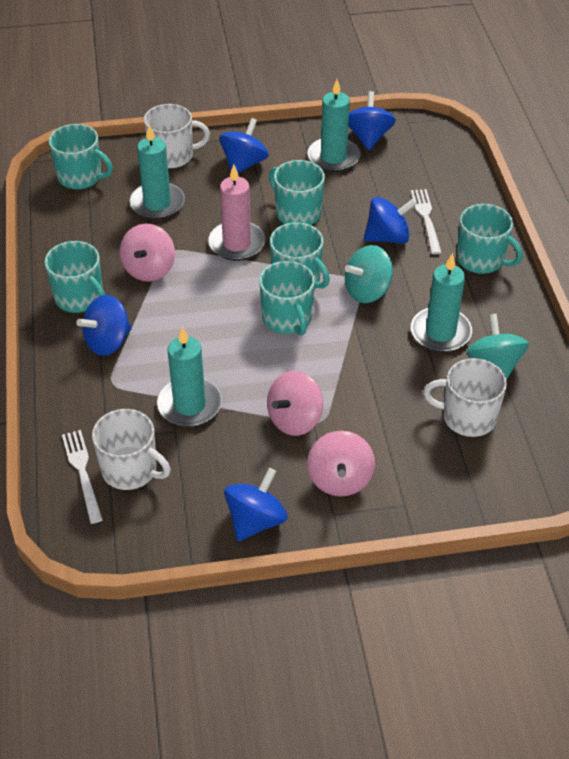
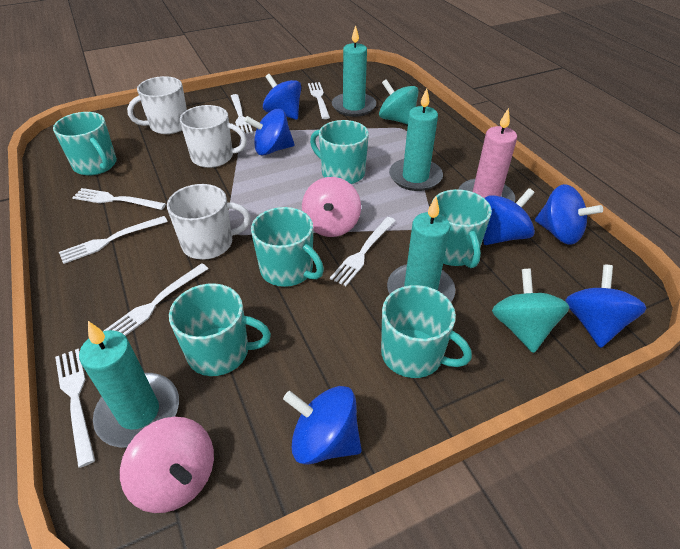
blue spinning top: 5 -> 6
pink spinning top: 3 -> 2
white fork: 2 -> 7

